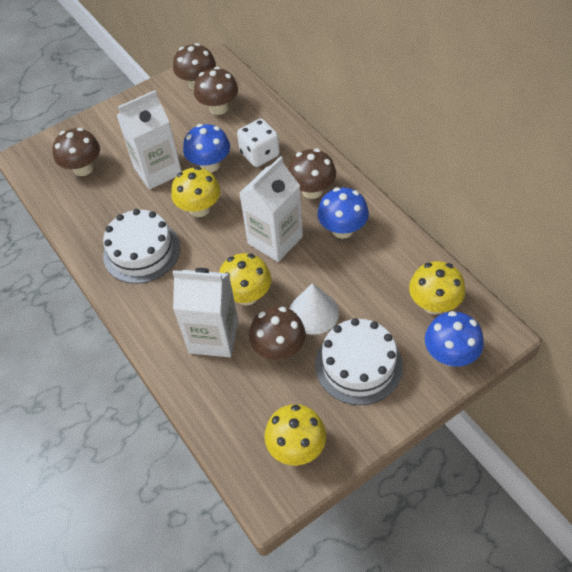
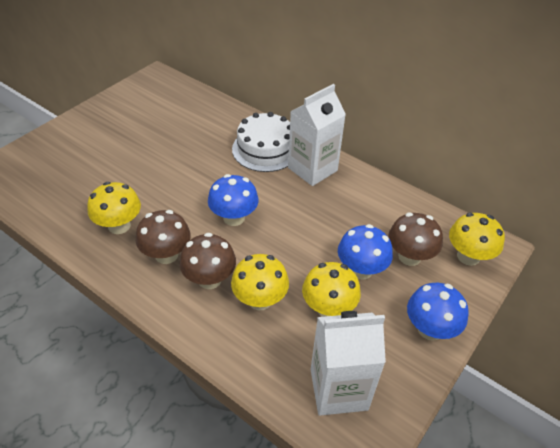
brown mushroom: 5 -> 3
white cake: 2 -> 1
white carton: 3 -> 2
white cone: 1 -> 0
white dice: 1 -> 0

